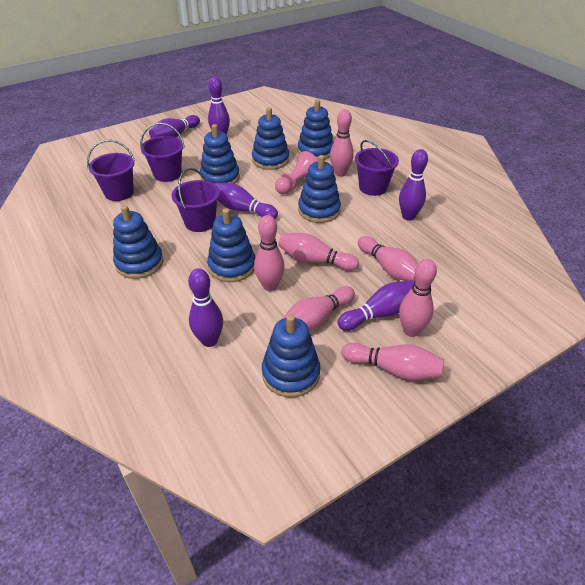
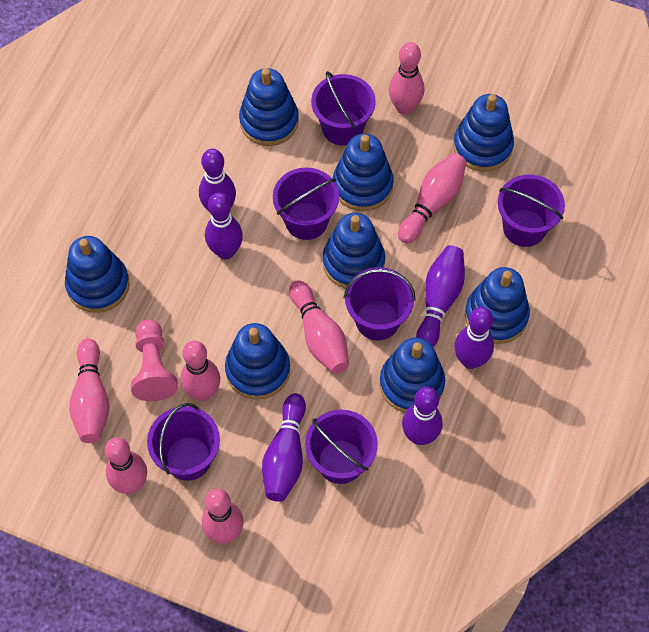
blue stacking toy: 7 -> 8
purple bucket: 4 -> 6

